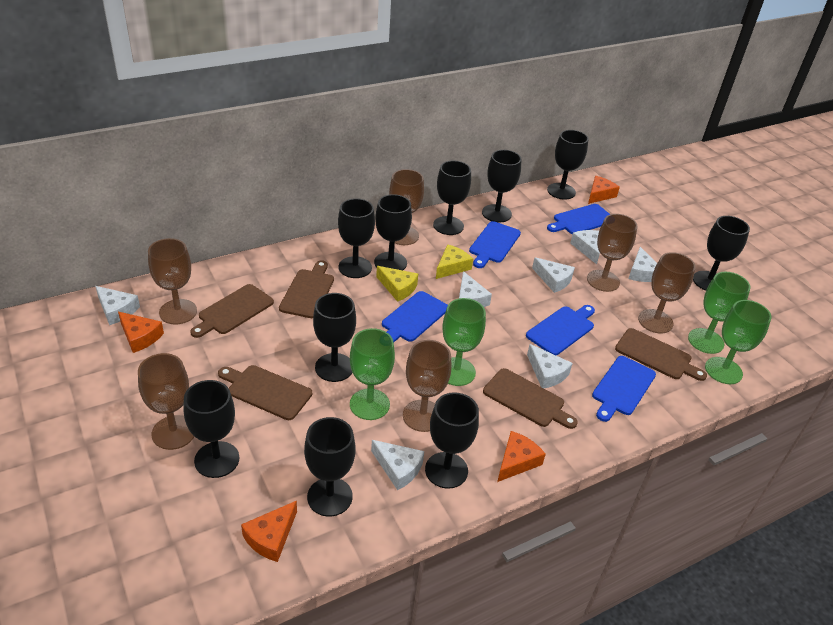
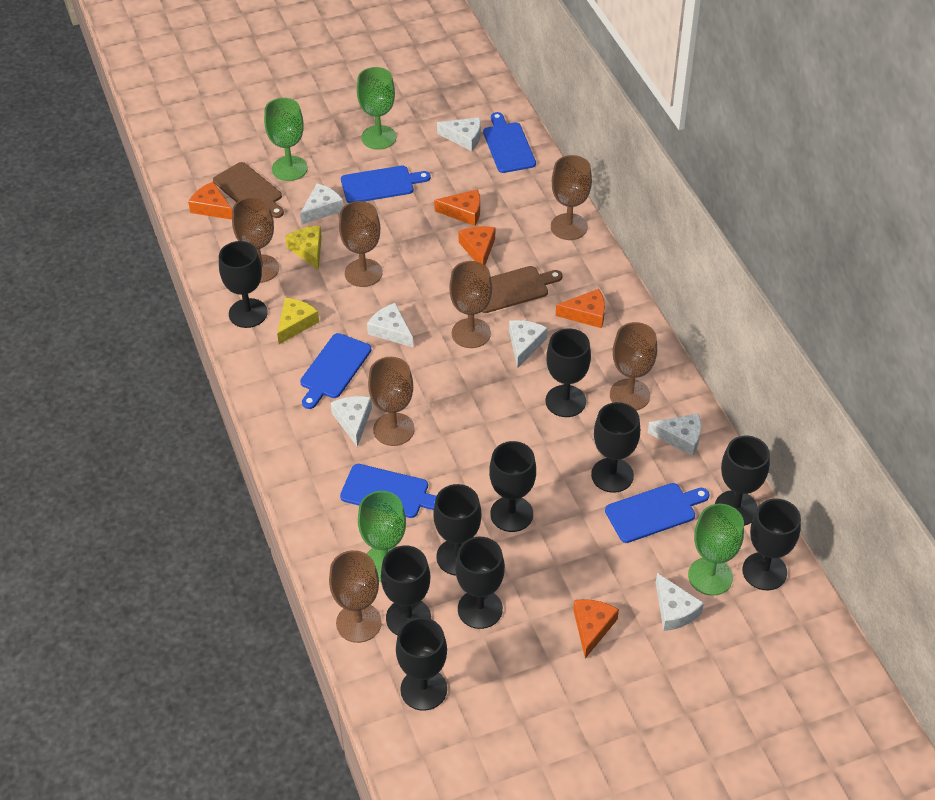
brown cutting board: 5 -> 2
brown goblet: 6 -> 7
orange cheese: 4 -> 5

